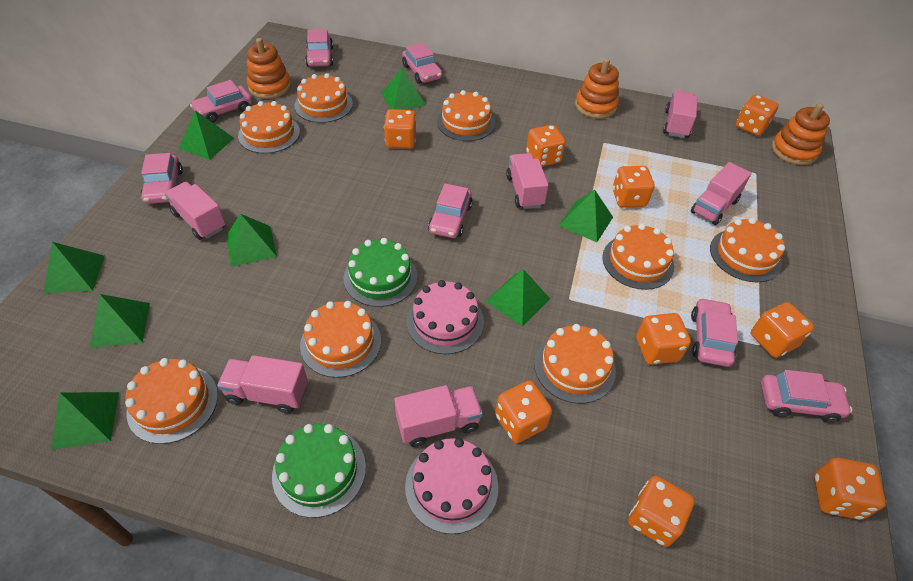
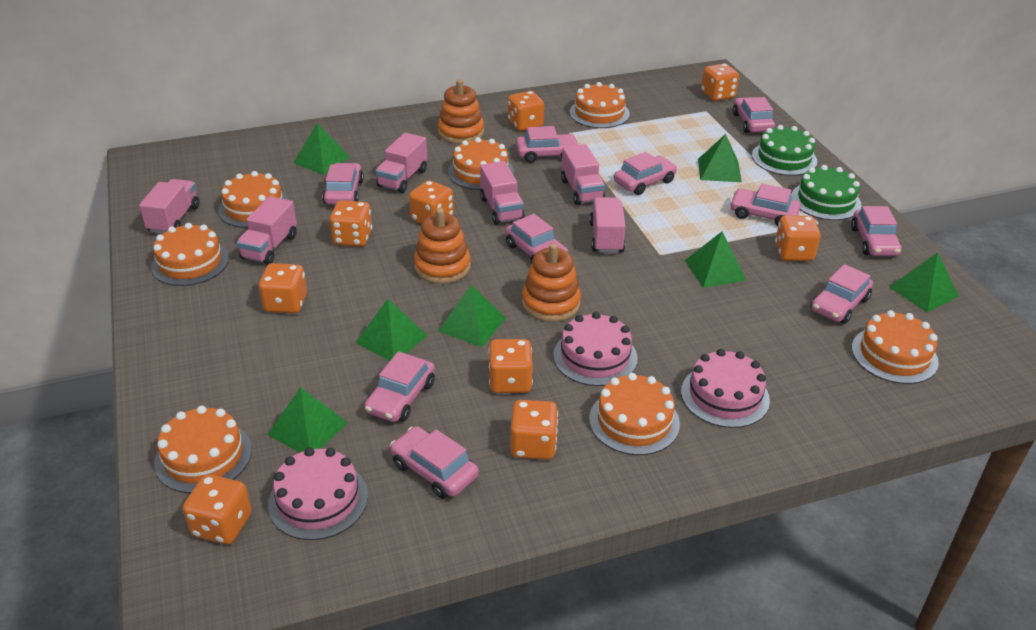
green pyramid: 8 -> 7
orange cake: 8 -> 7
pink cake: 2 -> 3
pink car: 7 -> 10

